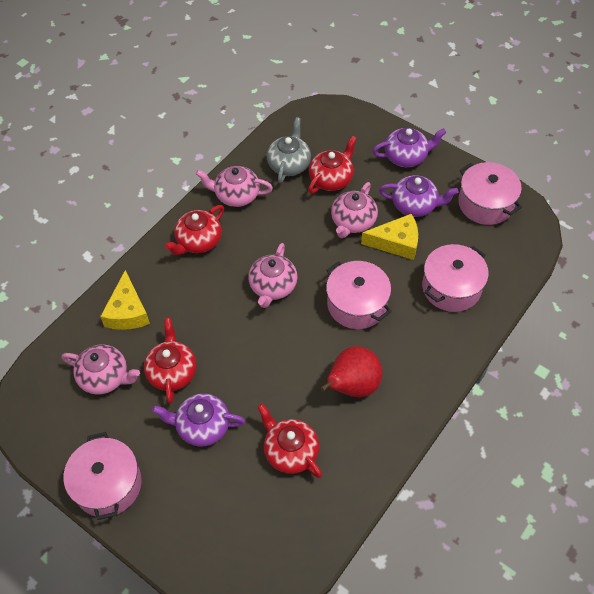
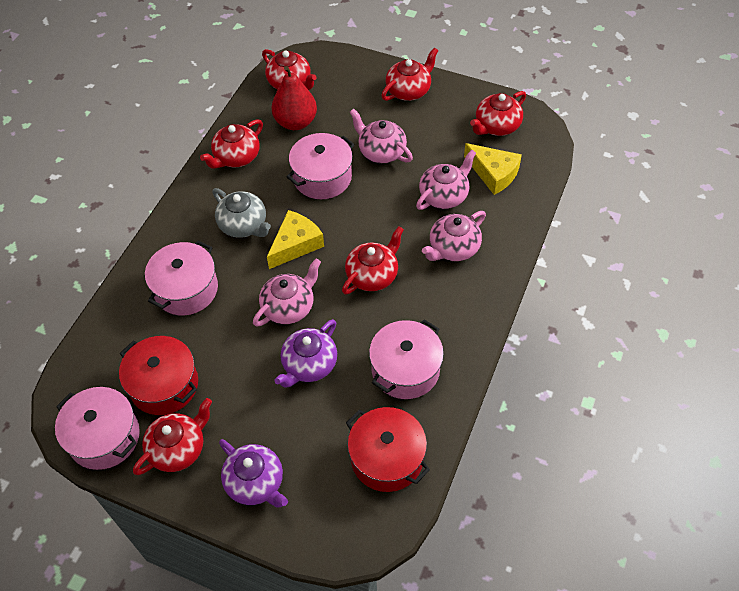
purple teapot: 3 -> 2
red pot: 0 -> 2
red teapot: 4 -> 6

